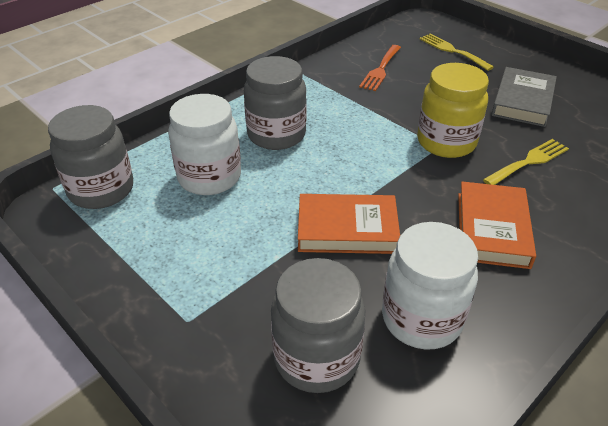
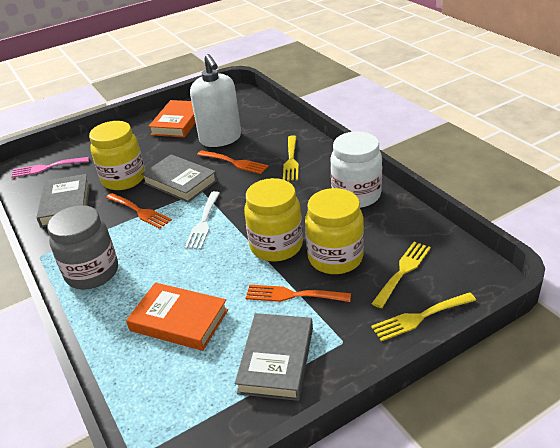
grey book: 1 -> 3
grey jar: 3 -> 1
orange fork: 1 -> 3
pink fork: 0 -> 1
white fork: 0 -> 1
white jar: 2 -> 1
white soap dispenser: 0 -> 1
yellow fork: 2 -> 3
yellow jar: 1 -> 3

